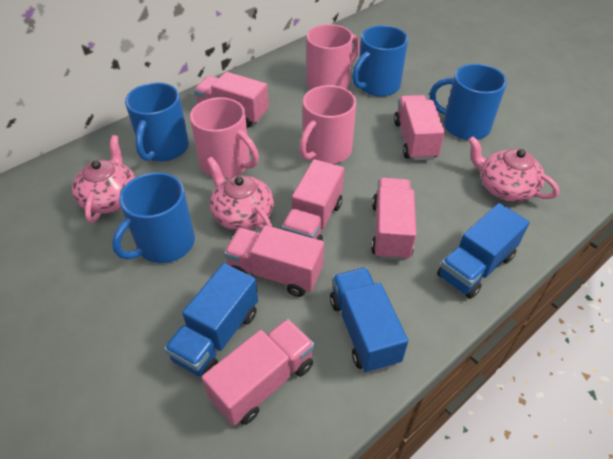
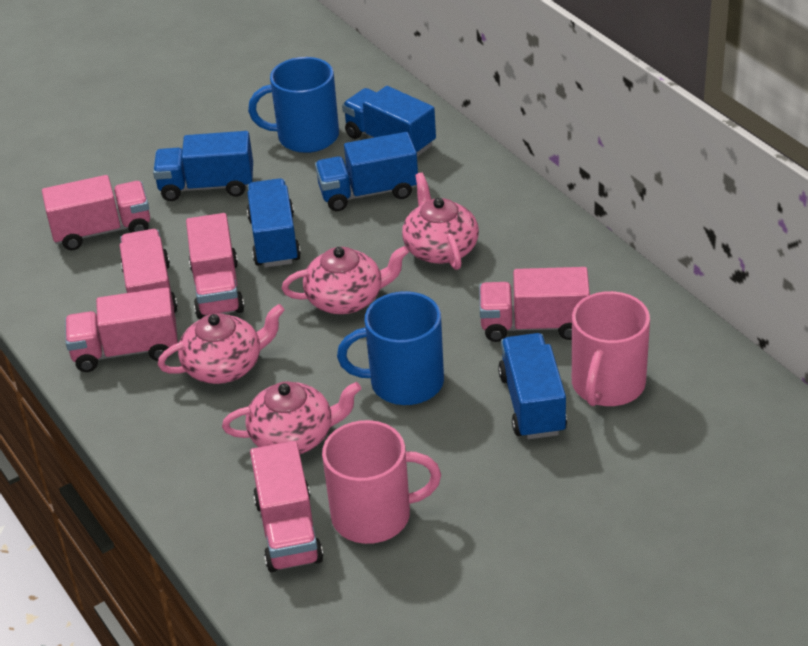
blue mug: 4 -> 2
blue truck: 3 -> 5
pink mug: 3 -> 2
pink teapot: 3 -> 4

